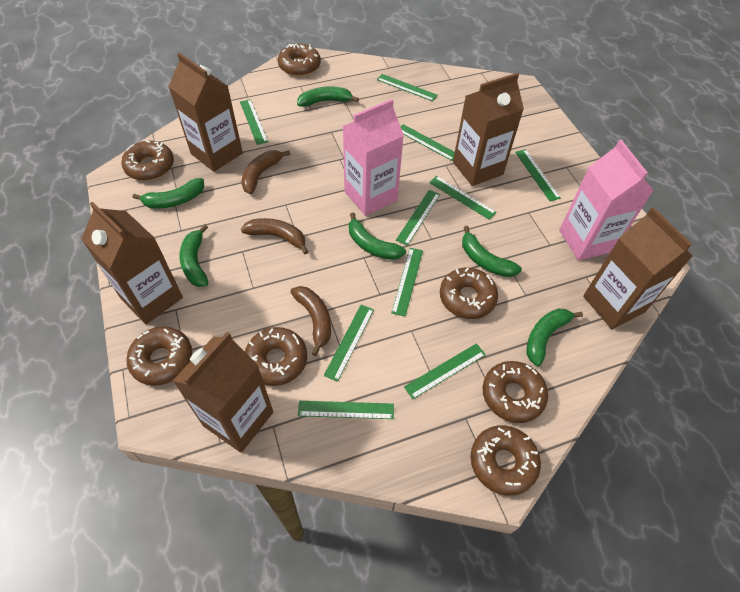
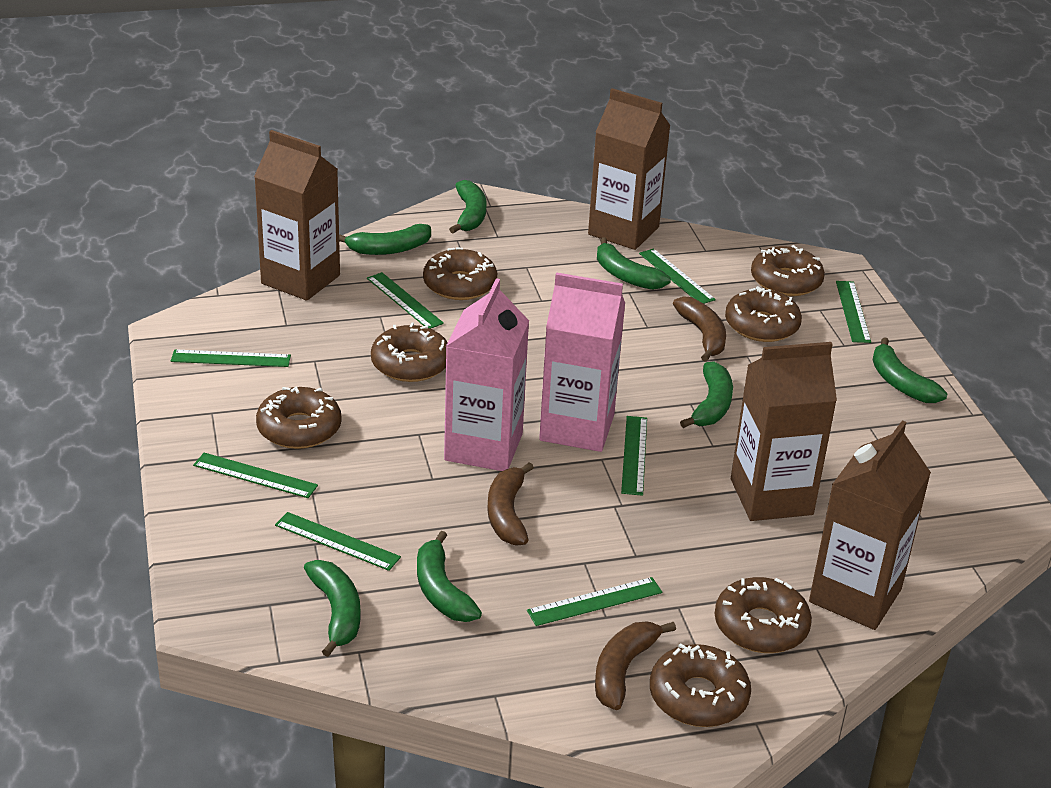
brown carton: 5 -> 4
green banana: 6 -> 7
green ruler: 10 -> 8

